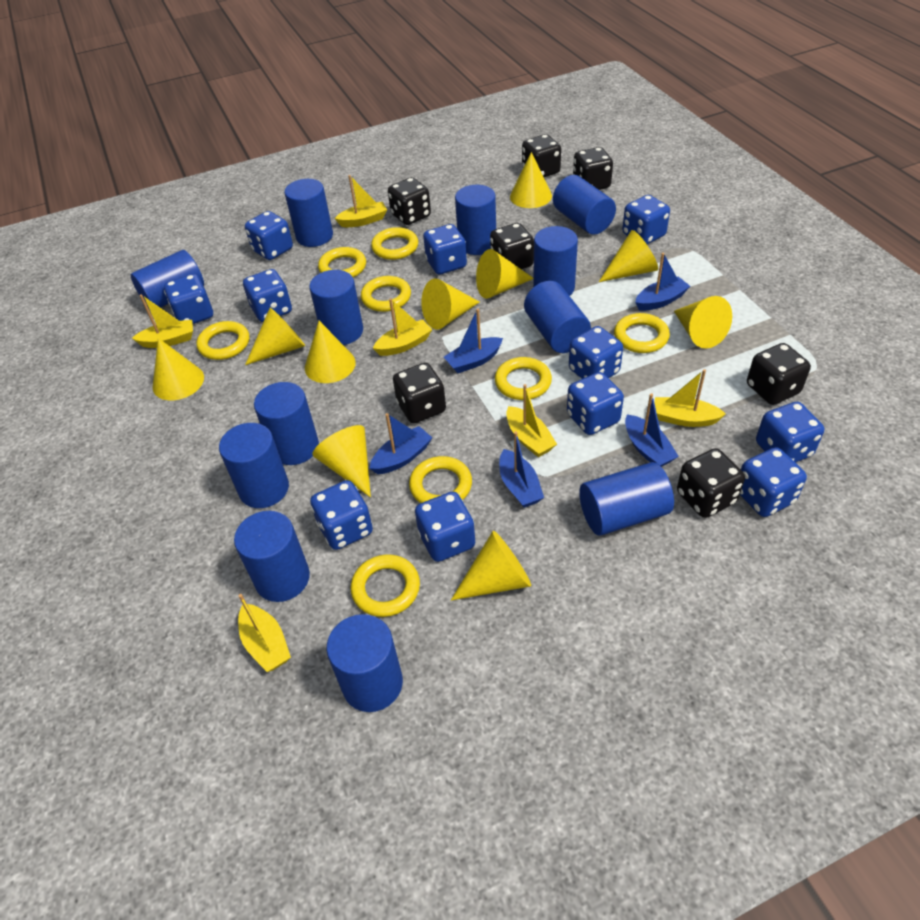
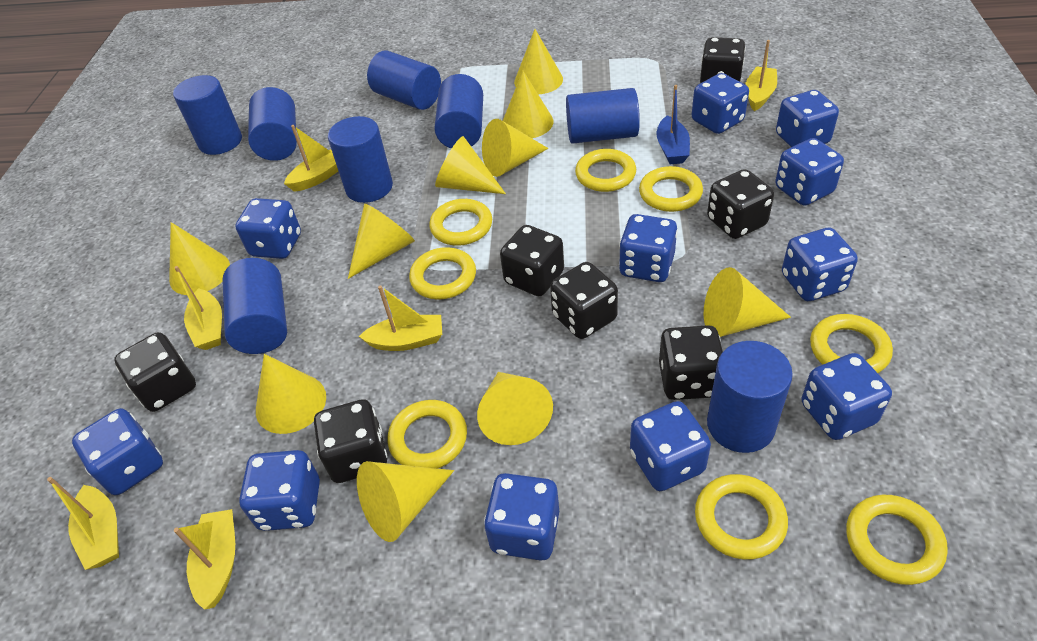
blue boat: 5 -> 1
blue cylinder: 12 -> 8

